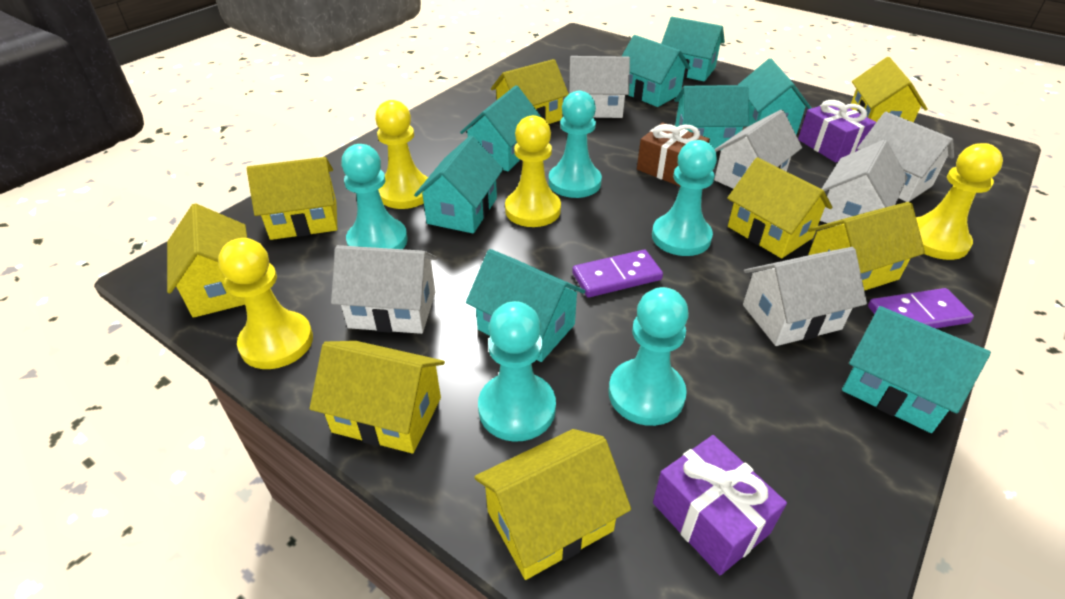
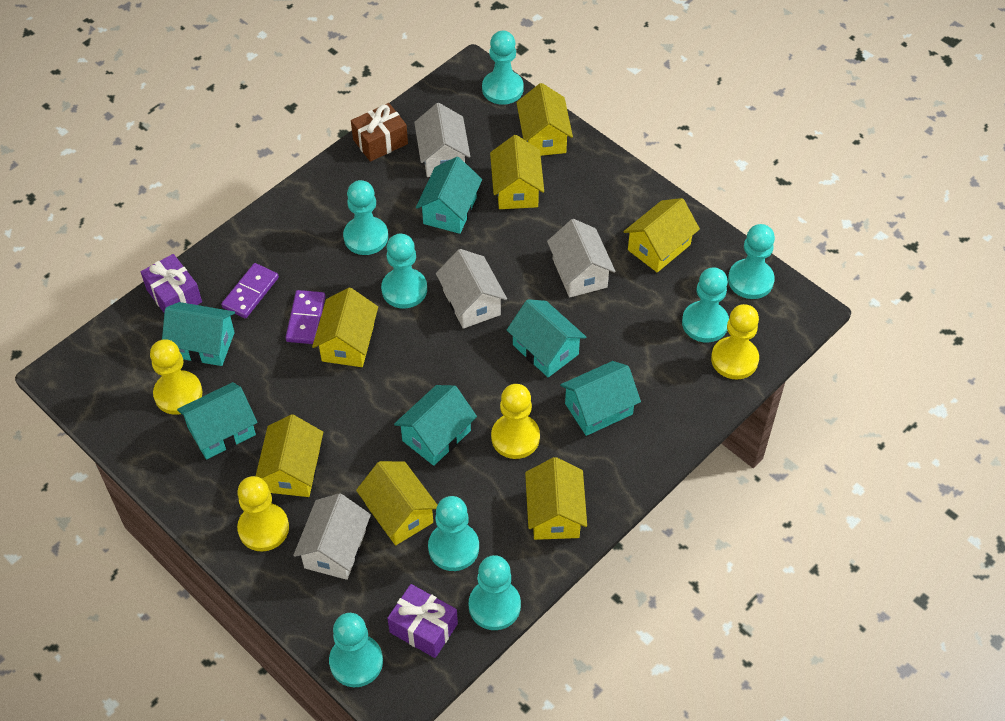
turquoise house: 8 -> 6
turquoise pawn: 5 -> 8
white house: 6 -> 4
yellow house: 8 -> 7

